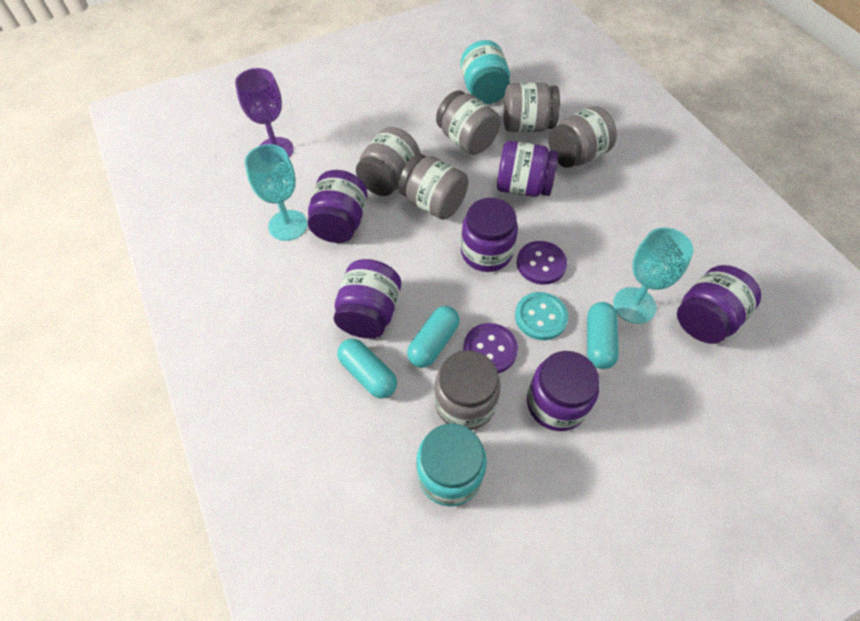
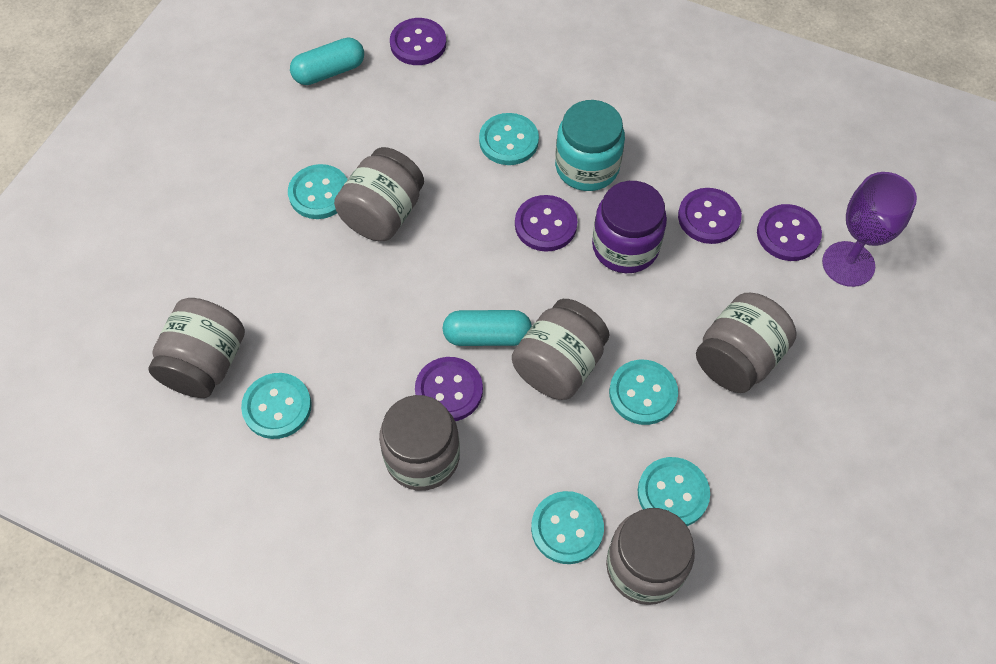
purple button: 2 -> 5
purple jar: 6 -> 1
turquoise button: 1 -> 6
turquoise capsule: 3 -> 2
turquoise goblet: 2 -> 0
turquoise jar: 2 -> 1

